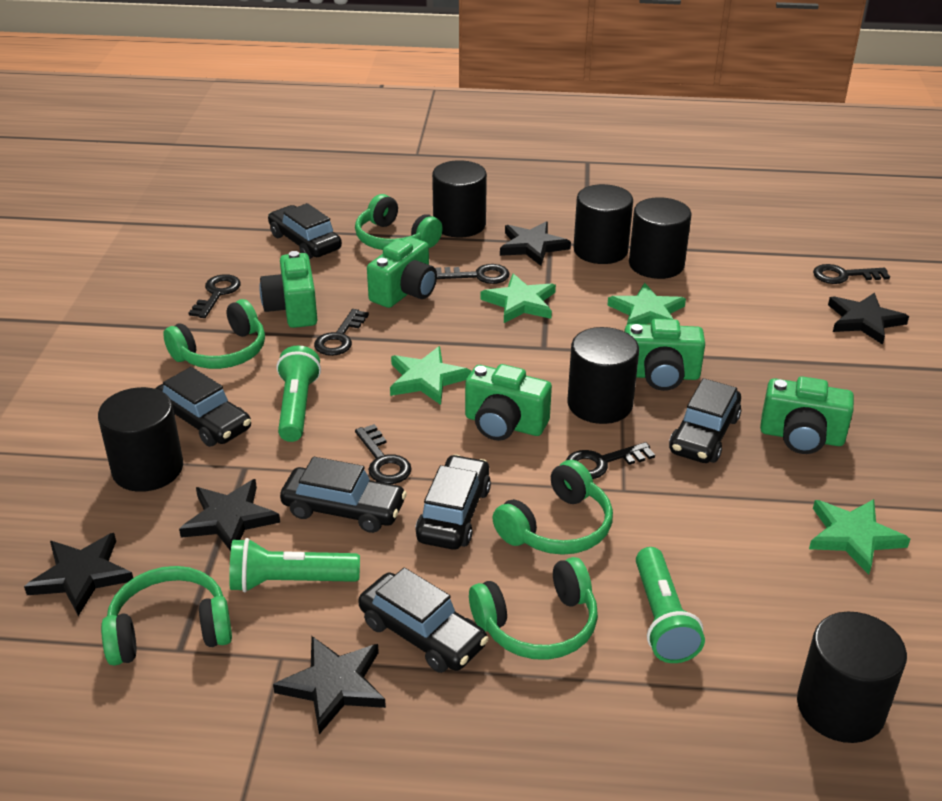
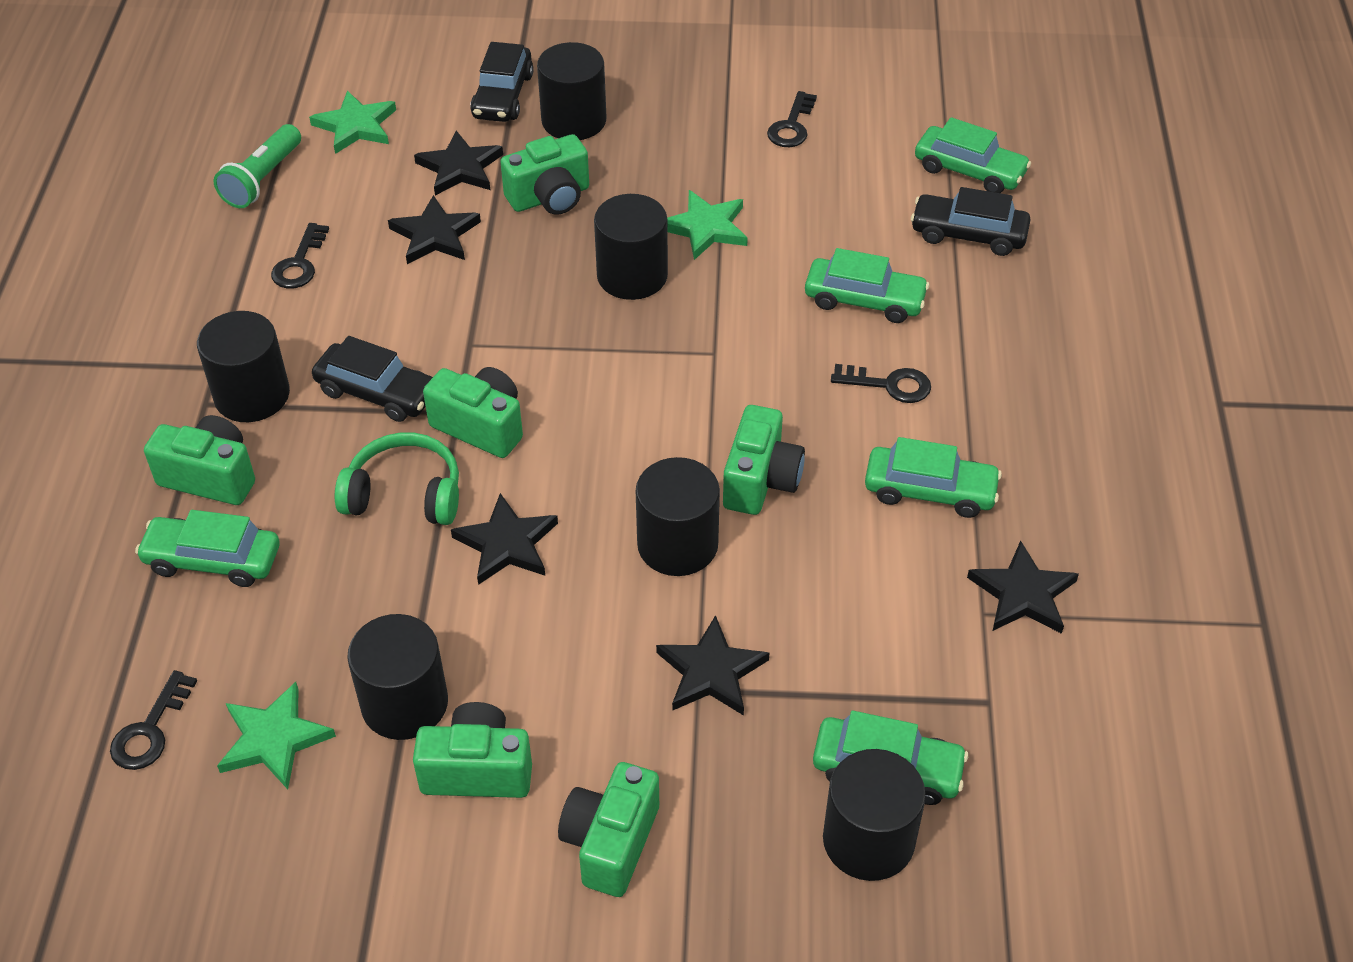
black car: 6 -> 3
black key: 6 -> 4
green camera: 5 -> 6
green car: 0 -> 5
green flashlight: 3 -> 1
green headphones: 5 -> 1
green star: 4 -> 3

